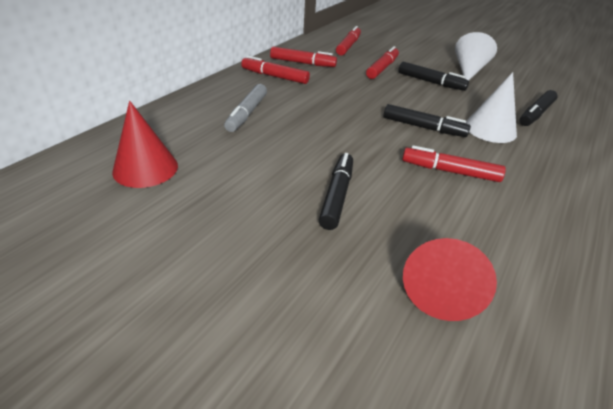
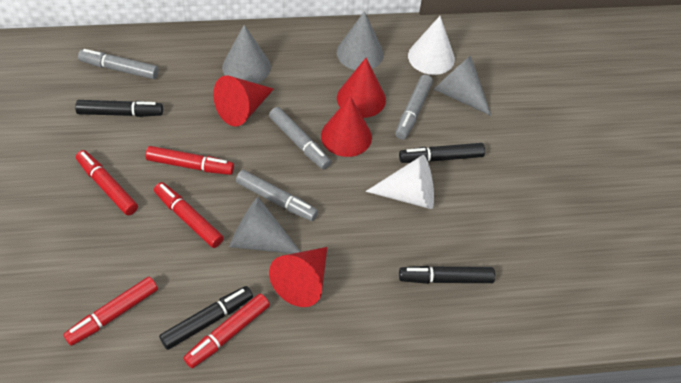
grey cone: 0 -> 4
grey marker: 1 -> 4
red cone: 2 -> 4

